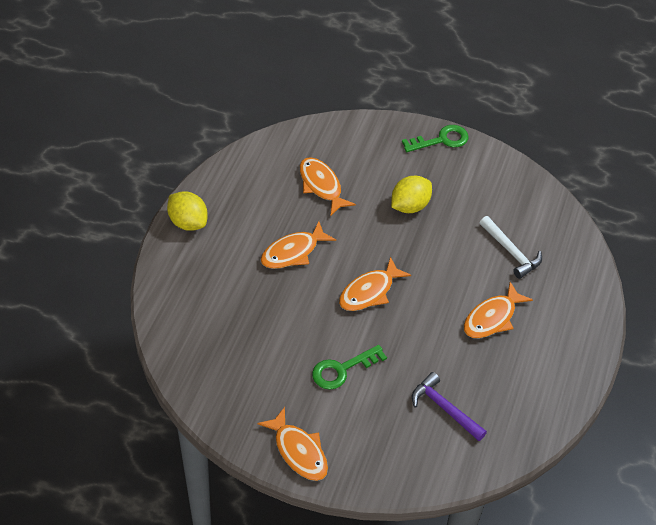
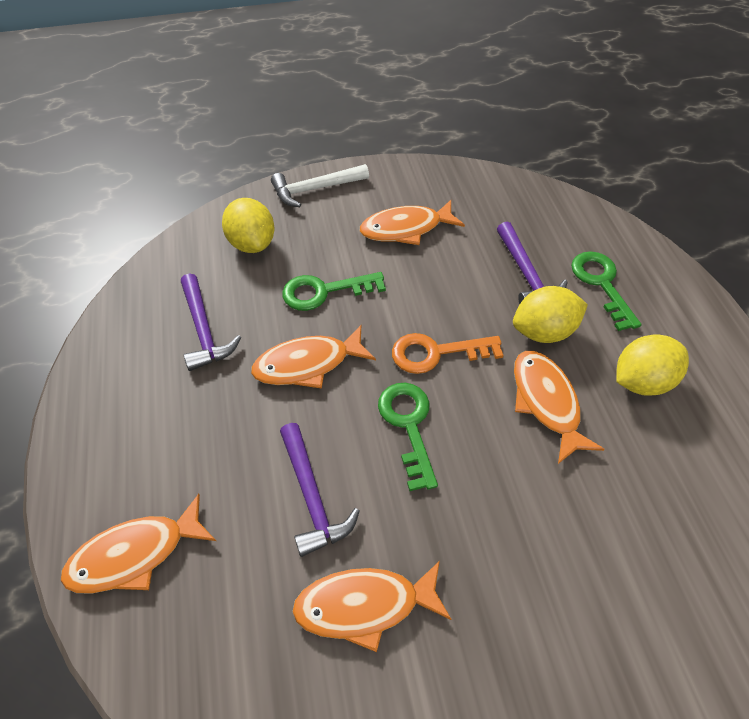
green key: 2 -> 3
orange key: 0 -> 1
purple hammer: 1 -> 3
yellow lemon: 2 -> 3

